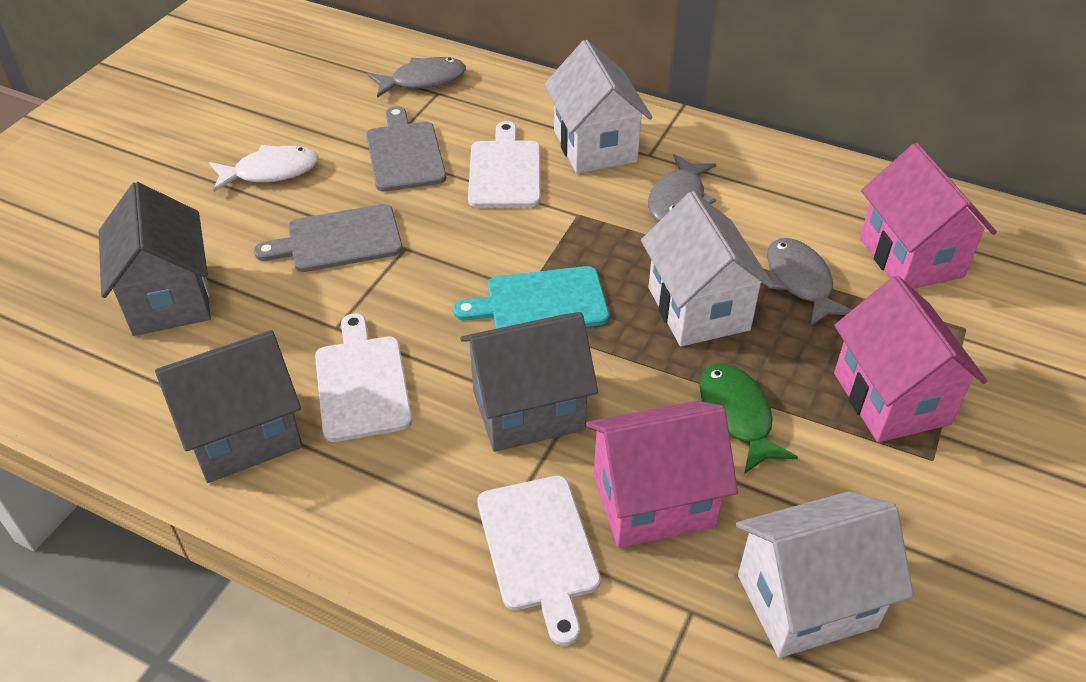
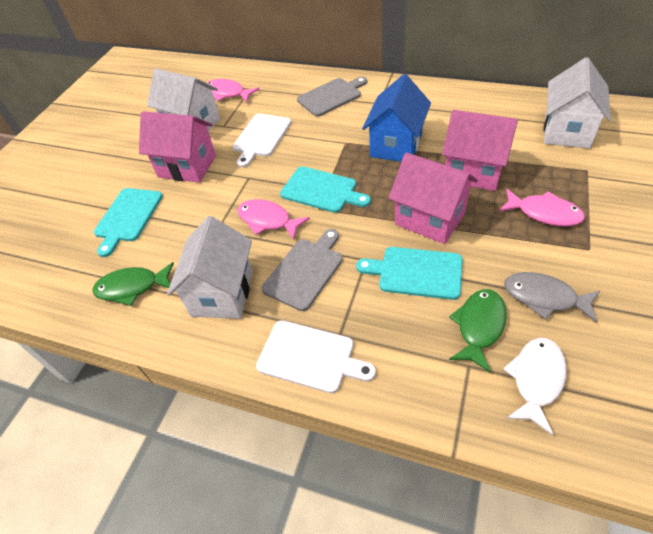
blue house: 0 -> 1
green fish: 1 -> 2
grey fish: 3 -> 1
grey house: 3 -> 0
pink fish: 0 -> 3
turquoise cutting board: 1 -> 3
white cutting board: 3 -> 2

